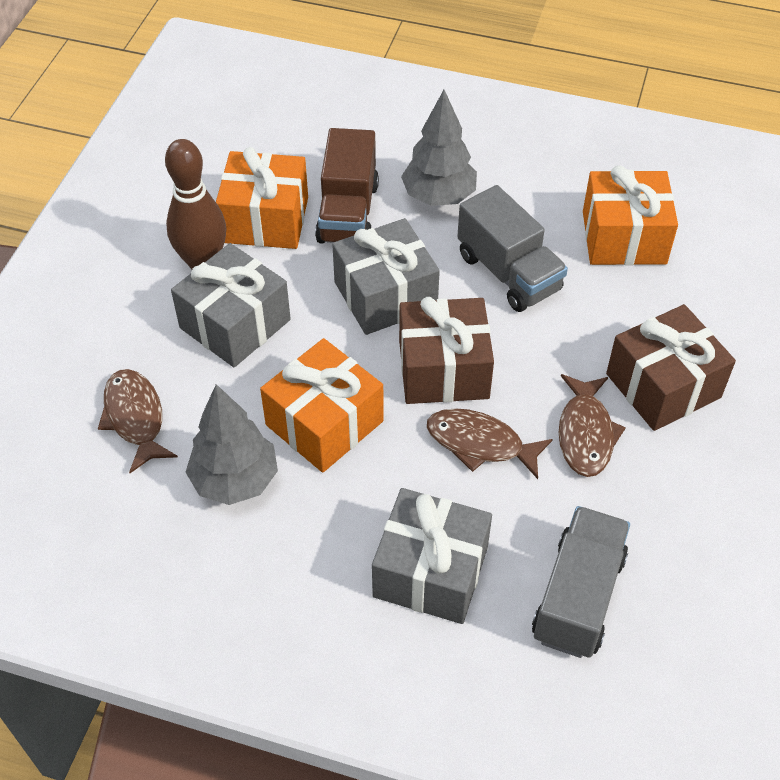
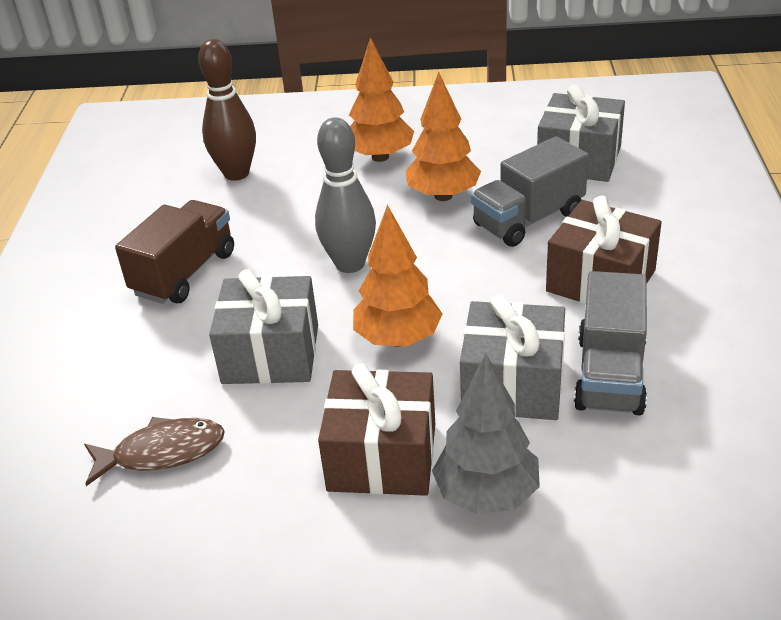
brown fish: 3 -> 1
grey bowling pin: 0 -> 1
grey tree: 2 -> 1
orange gift: 3 -> 0
orange tree: 0 -> 3

